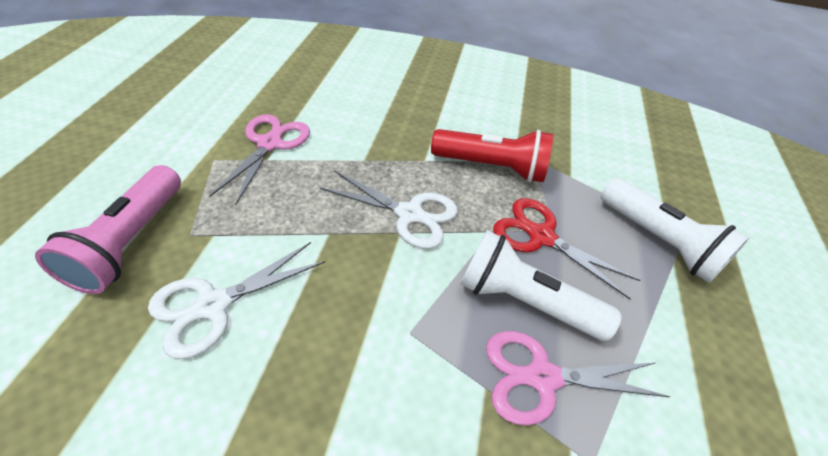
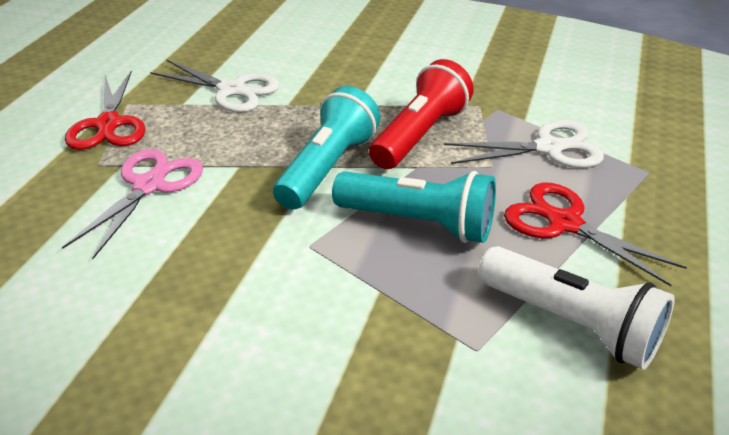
pink flashlight: 1 -> 0
pink scissors: 2 -> 1
red scissors: 1 -> 2
turquoise flashlight: 0 -> 2
white flashlight: 2 -> 1

